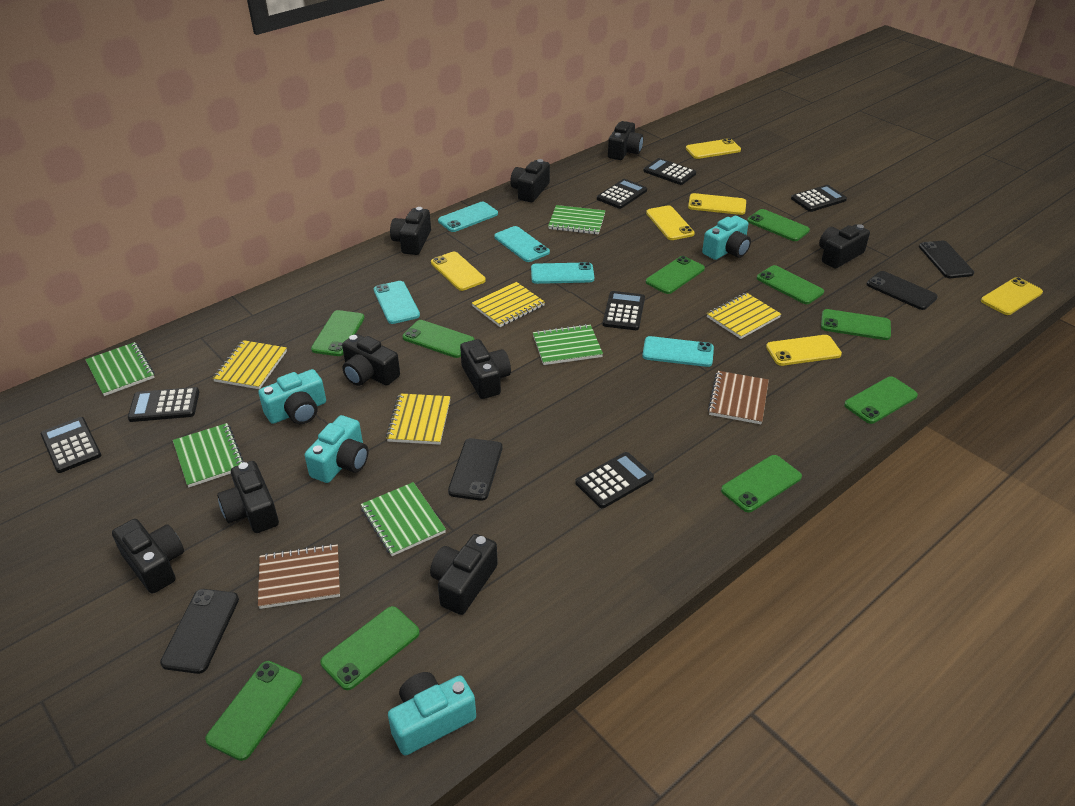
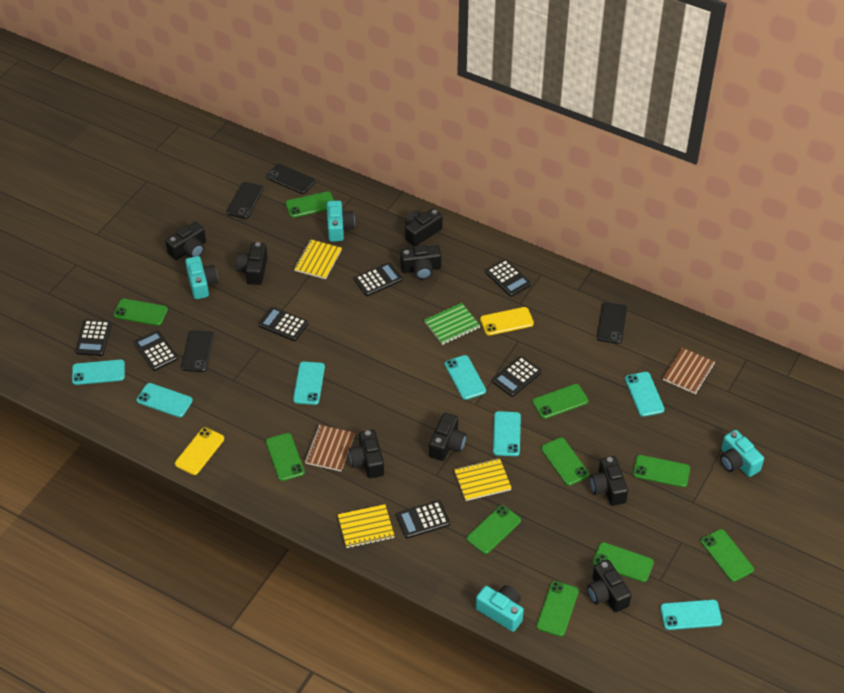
black camera: 9 -> 8
green notebook: 5 -> 1
turquoise phone: 5 -> 7
yellow notebook: 4 -> 3
yellow phone: 6 -> 2

